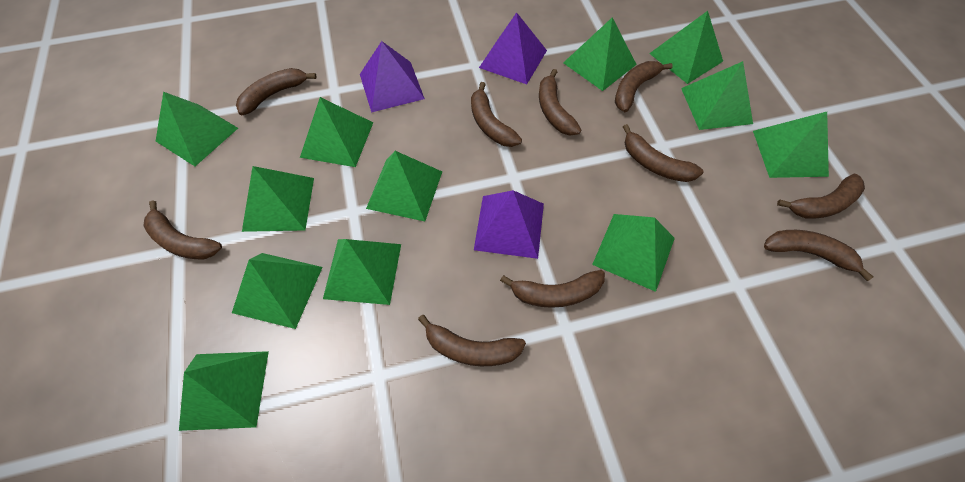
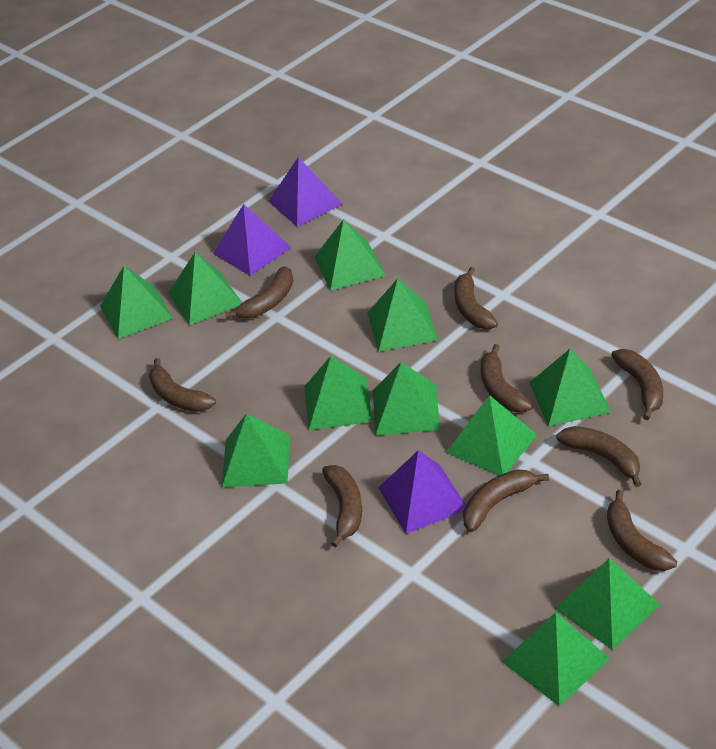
brown banana: 10 -> 9
green pyramid: 12 -> 11

